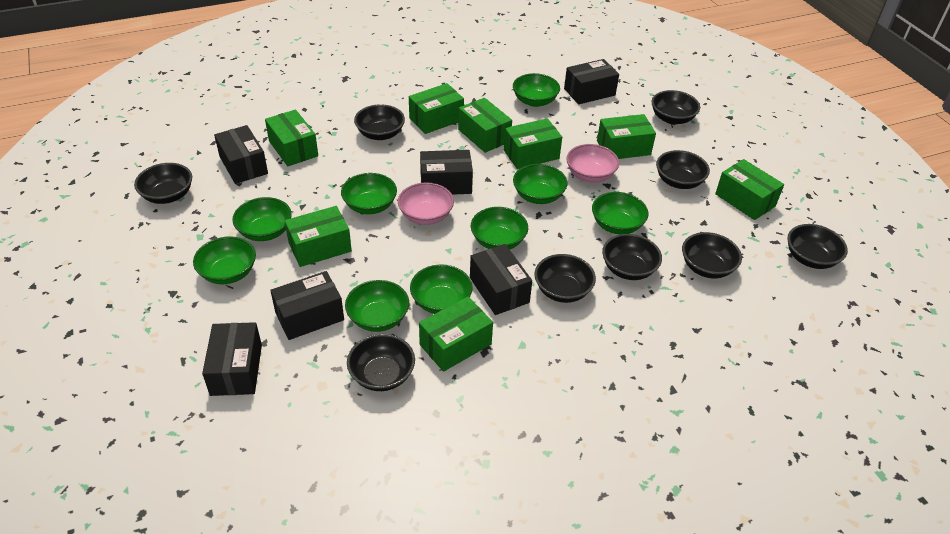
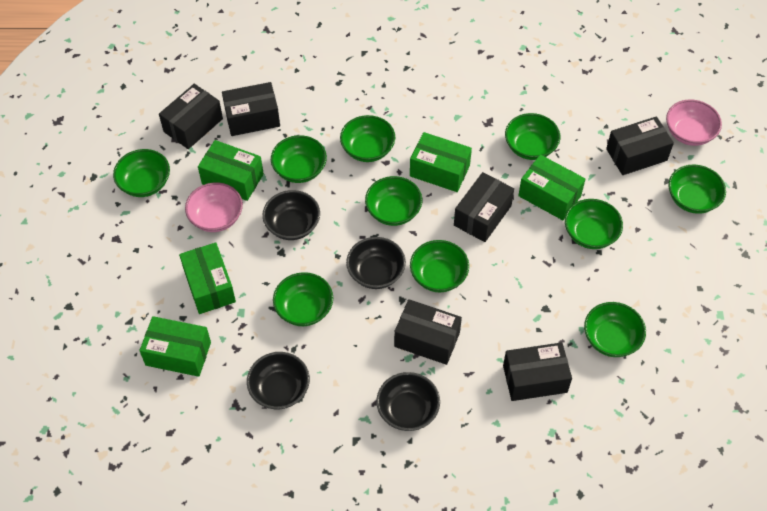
black bowl: 9 -> 4
green bowl: 9 -> 10
green box: 8 -> 5

